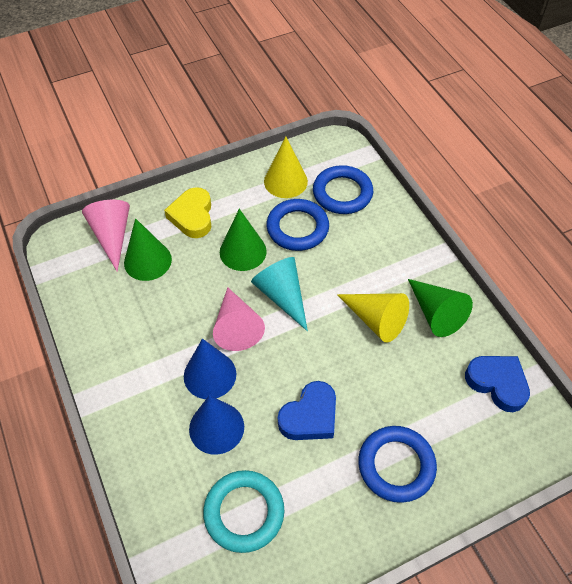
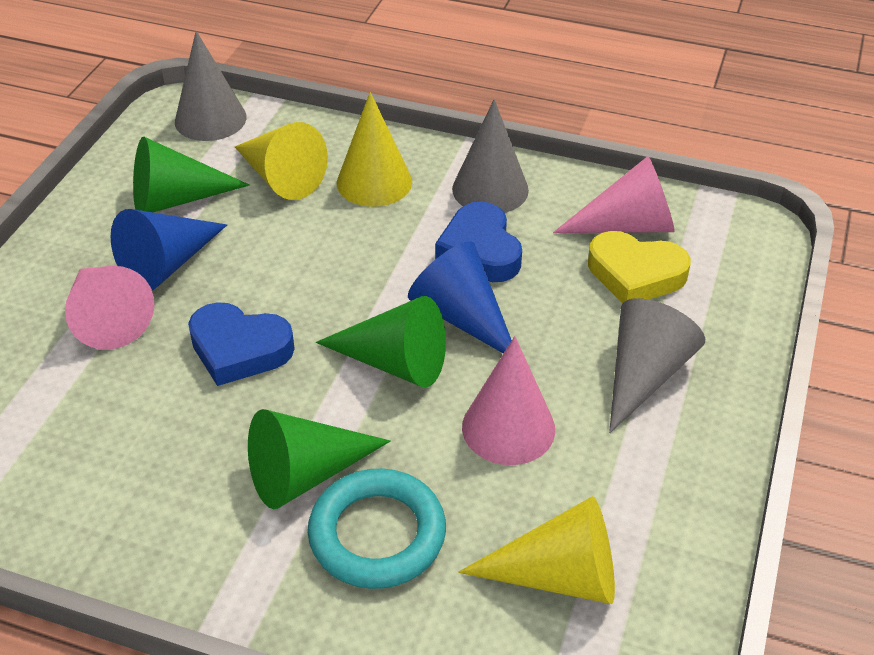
blue ring: 3 -> 0
grey cone: 0 -> 3
pink cone: 2 -> 3
turquoise cone: 1 -> 0
yellow cone: 2 -> 3

